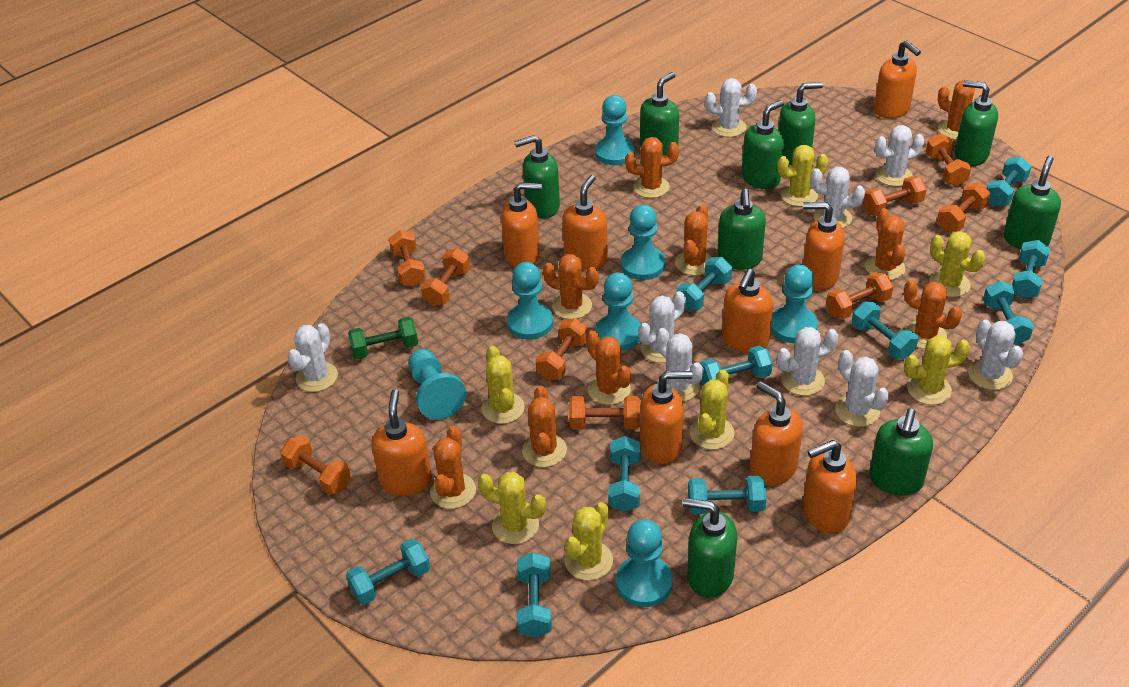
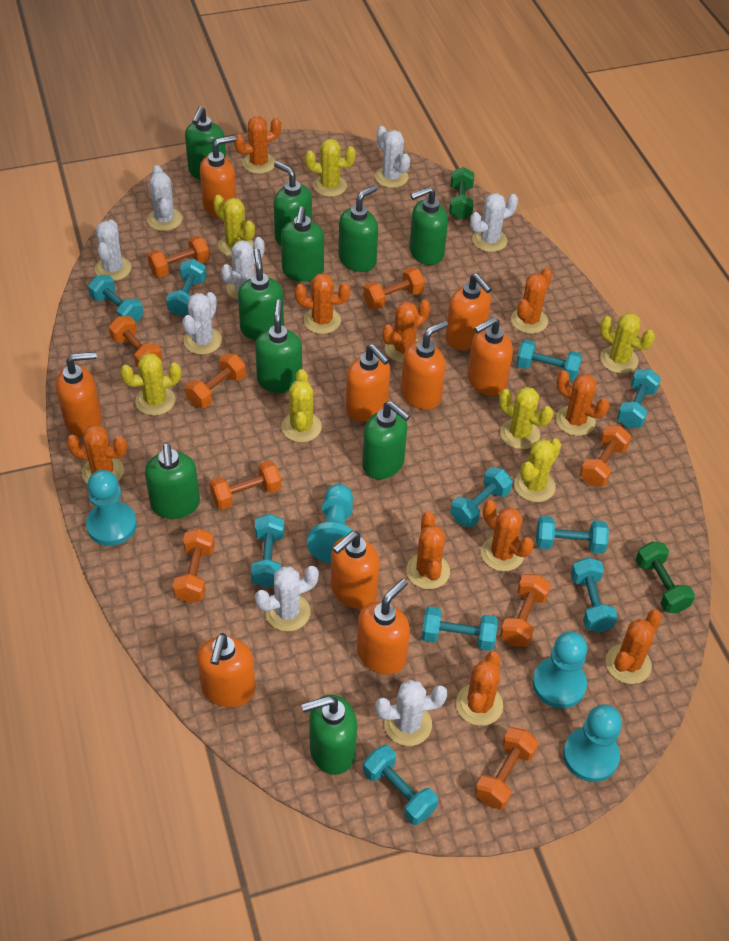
green dumbbell: 1 -> 2
green soap dispenser: 9 -> 10
orange cactus: 9 -> 10
turquoise pawn: 7 -> 4
white cactus: 9 -> 8

